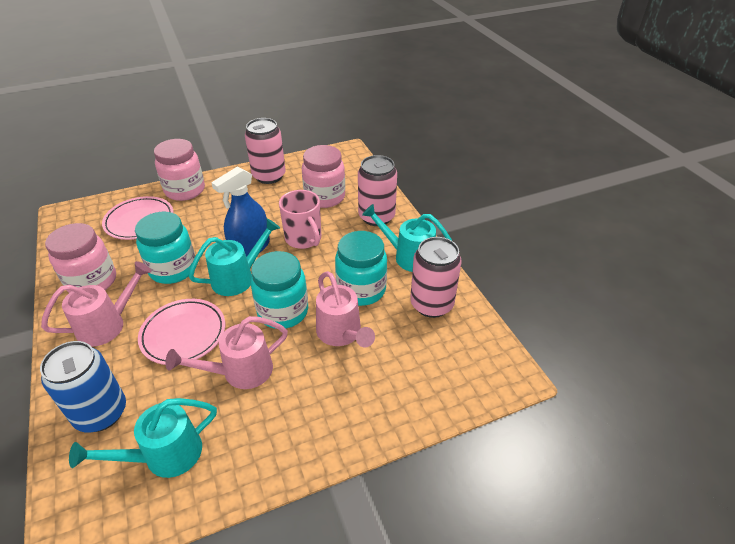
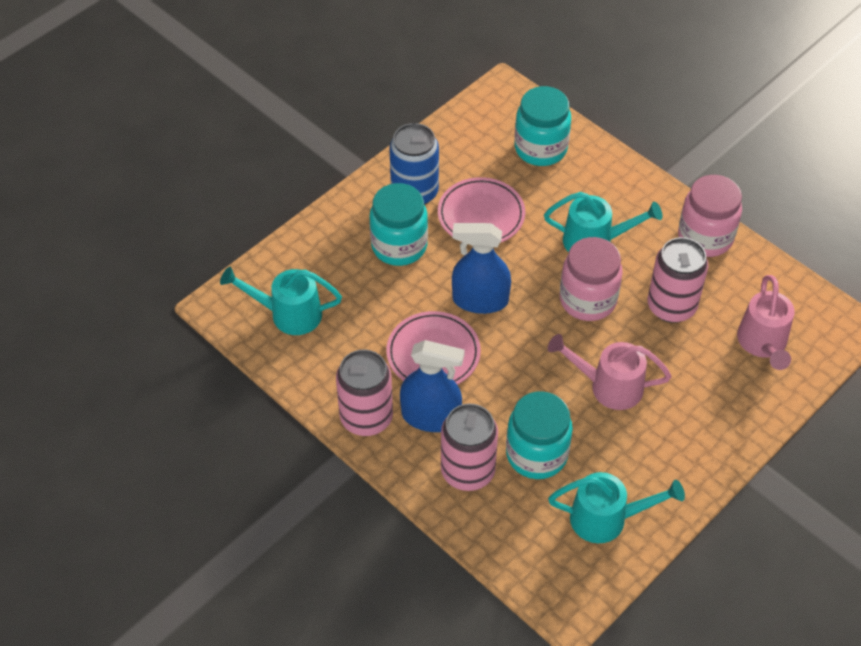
blue spray bottle: 1 -> 2
pink jar: 3 -> 2
pink mug: 1 -> 0
pink watering can: 3 -> 2

